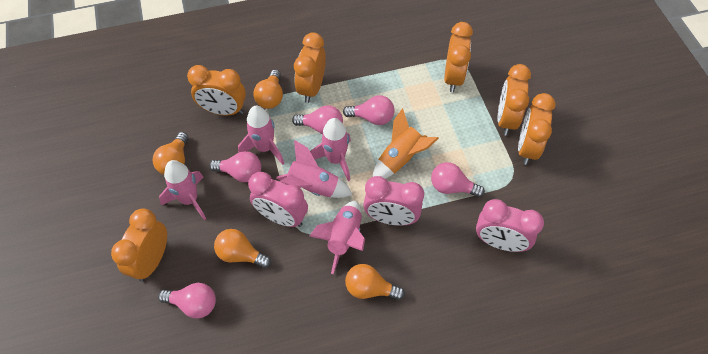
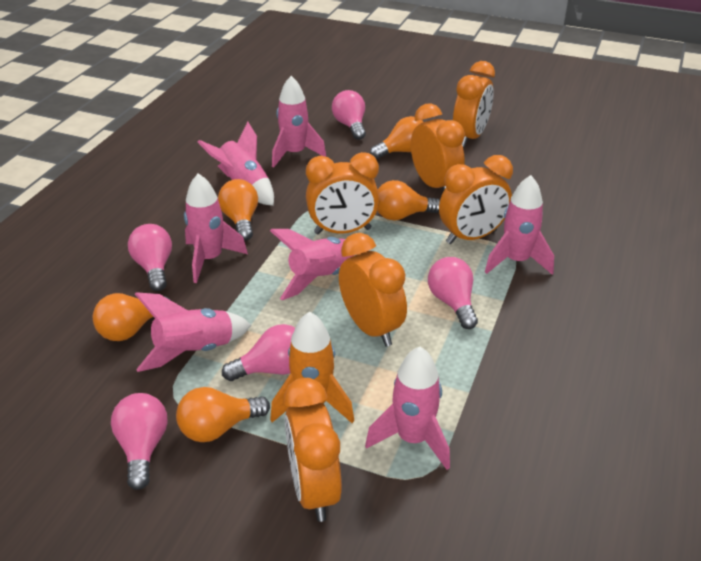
orange light bulb: 4 -> 5
pink clock: 3 -> 0
pink rocket: 5 -> 7

